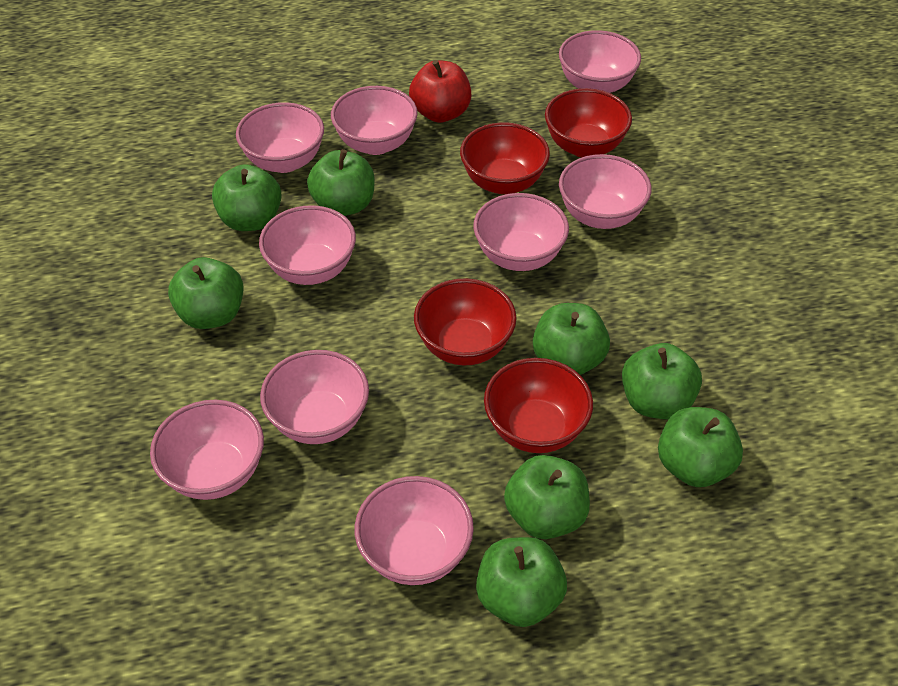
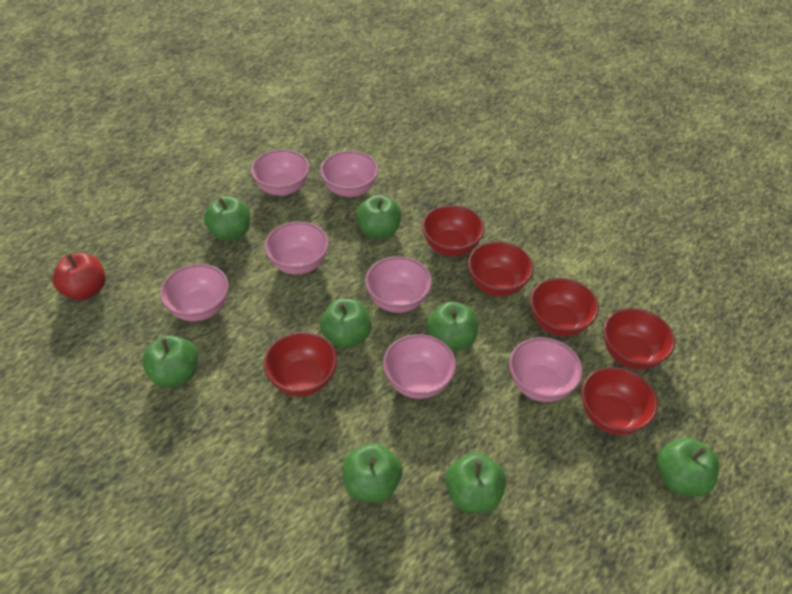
pink bowl: 9 -> 7
red bowl: 4 -> 6

